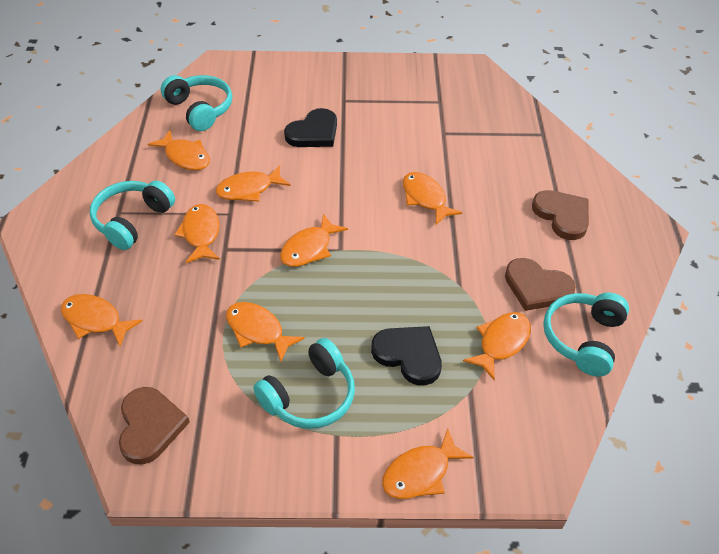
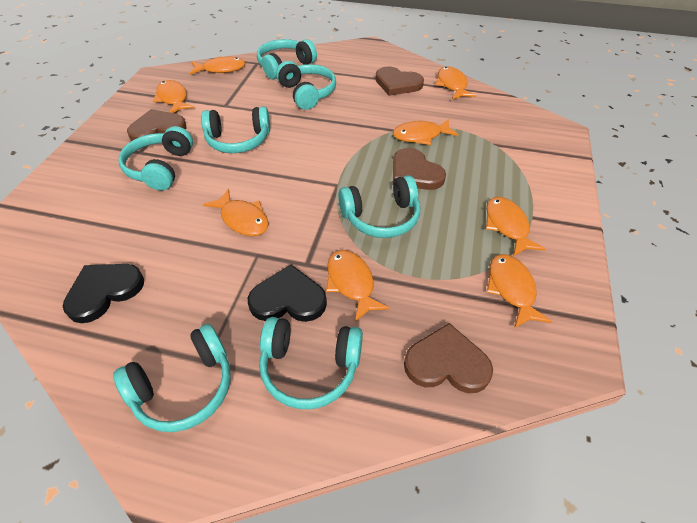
brown heart: 3 -> 4
orange fish: 9 -> 8
turquoise headphones: 4 -> 7

